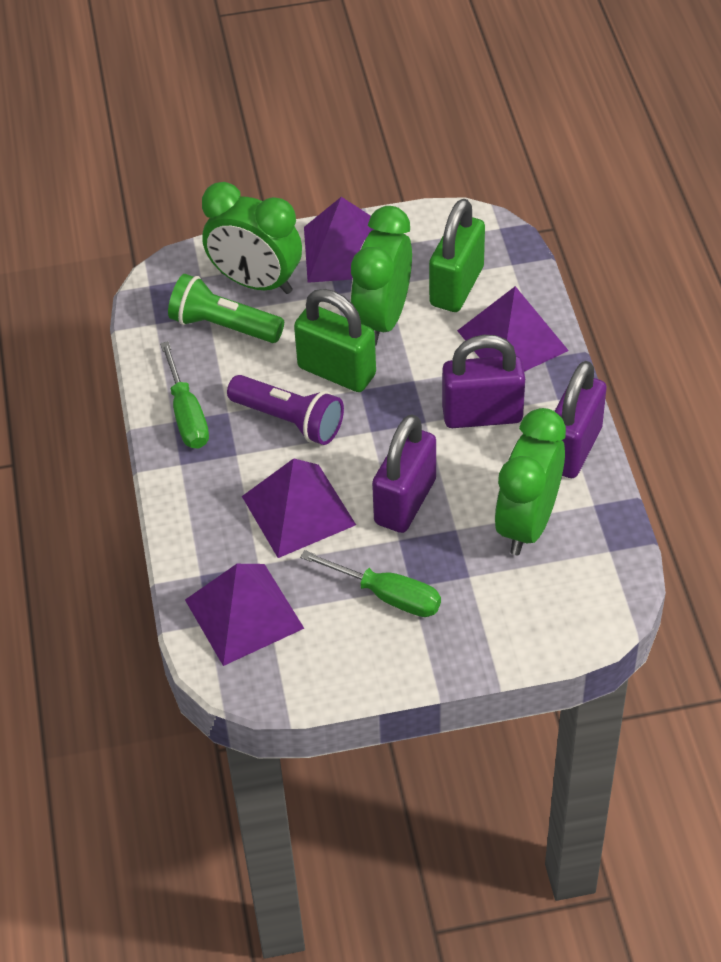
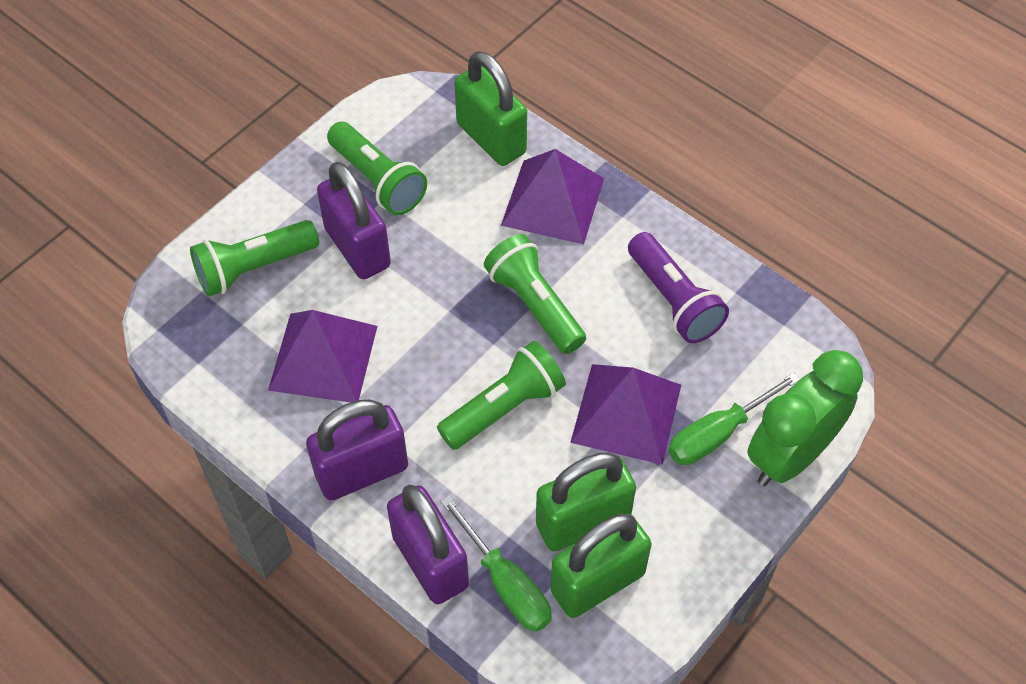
green clock: 3 -> 1
green flashlight: 1 -> 4
green padlock: 2 -> 3
purple pyramid: 4 -> 3

